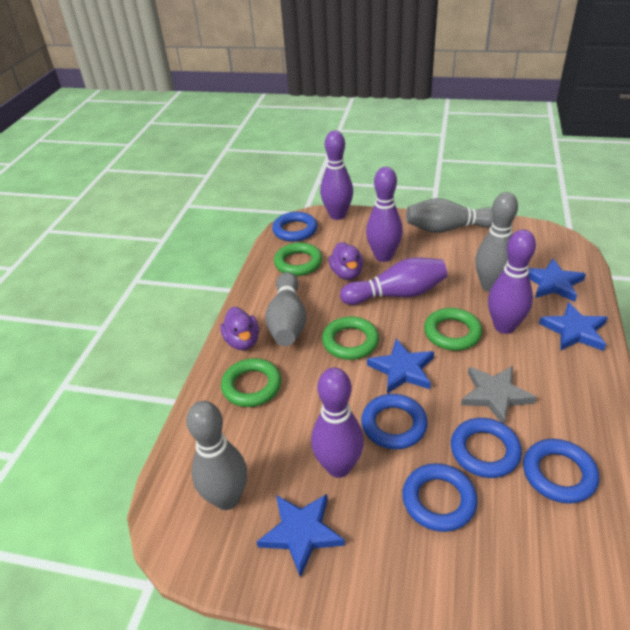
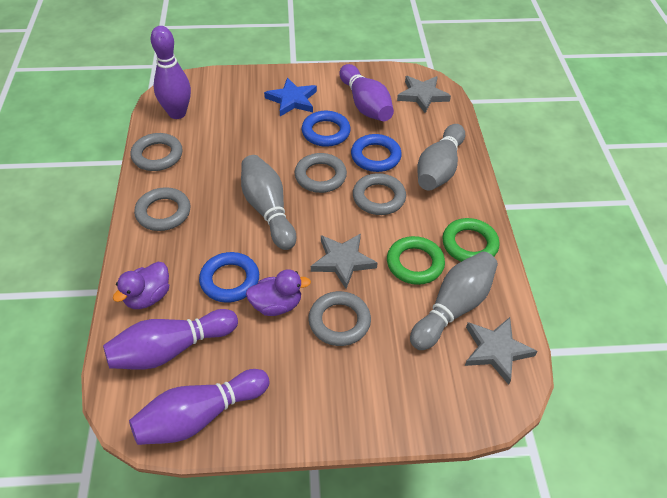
blue ring: 5 -> 3
blue star: 4 -> 1
green ring: 4 -> 2
grey bowling pin: 4 -> 3
grey ring: 0 -> 5
grey star: 1 -> 3
purple bowling pin: 5 -> 4

